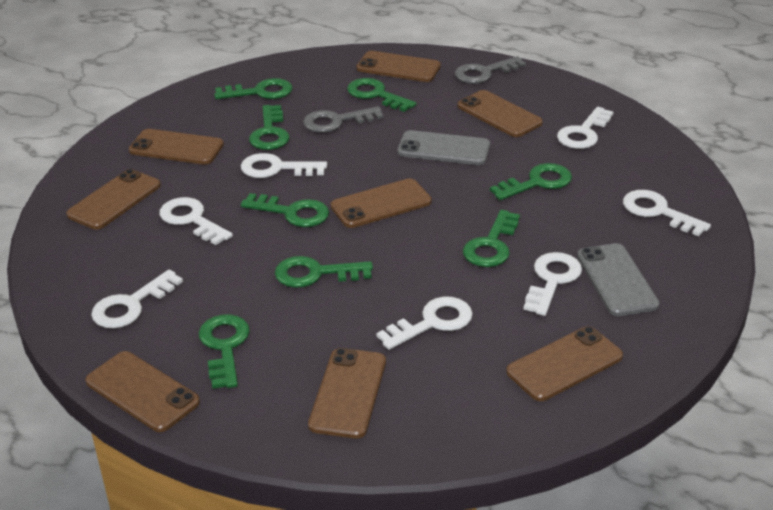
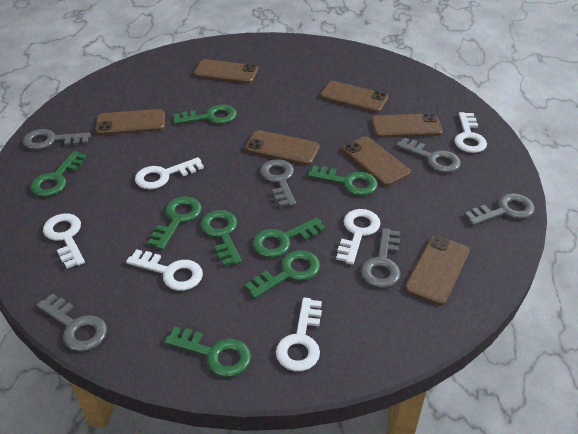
brown phone: 8 -> 7
grey key: 2 -> 6
grey phone: 2 -> 0
white key: 7 -> 6

